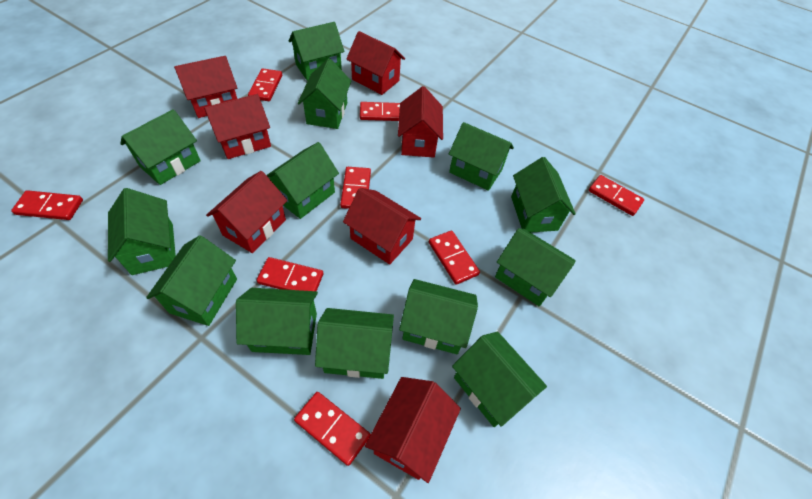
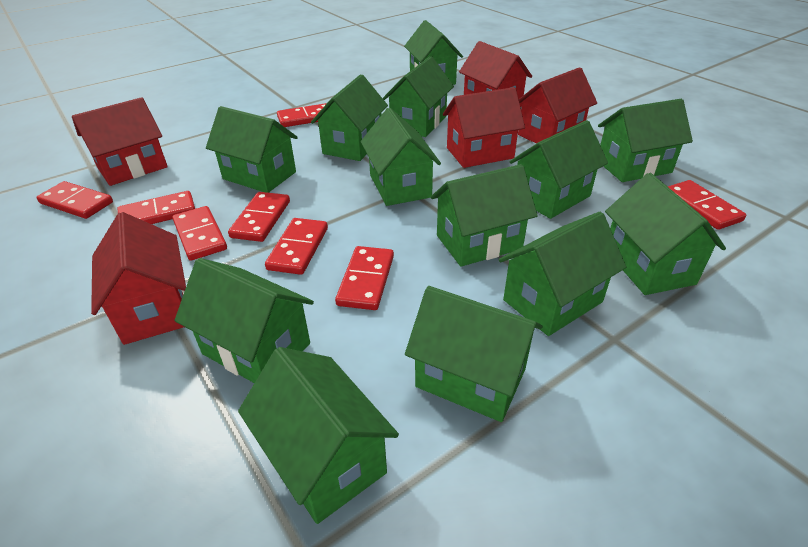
red house: 7 -> 5

